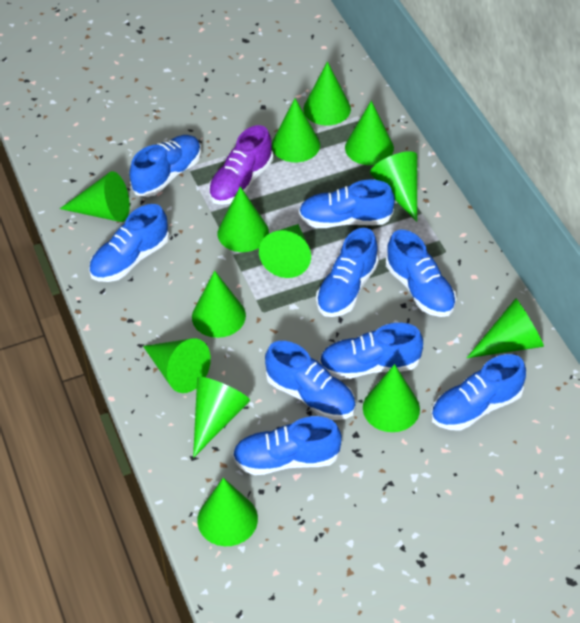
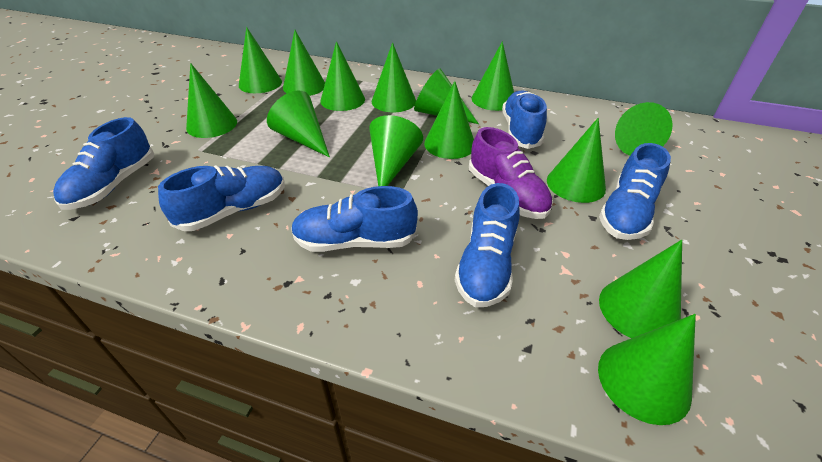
blue shoe: 9 -> 6
green cone: 13 -> 14

